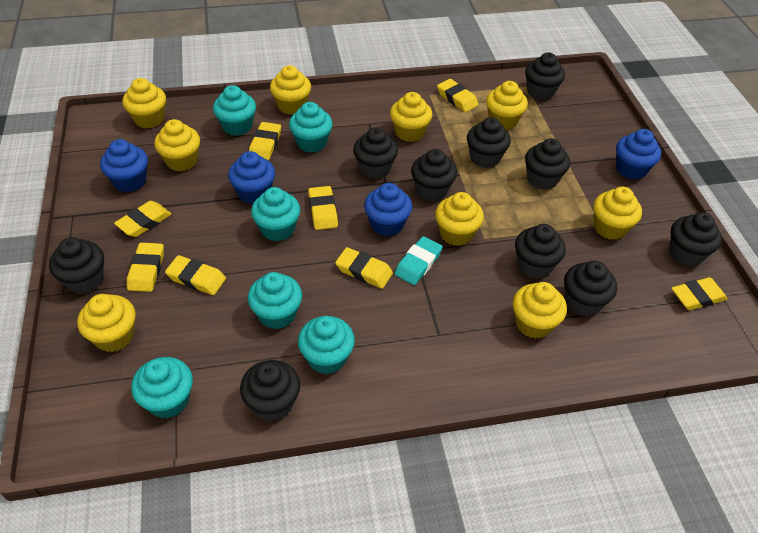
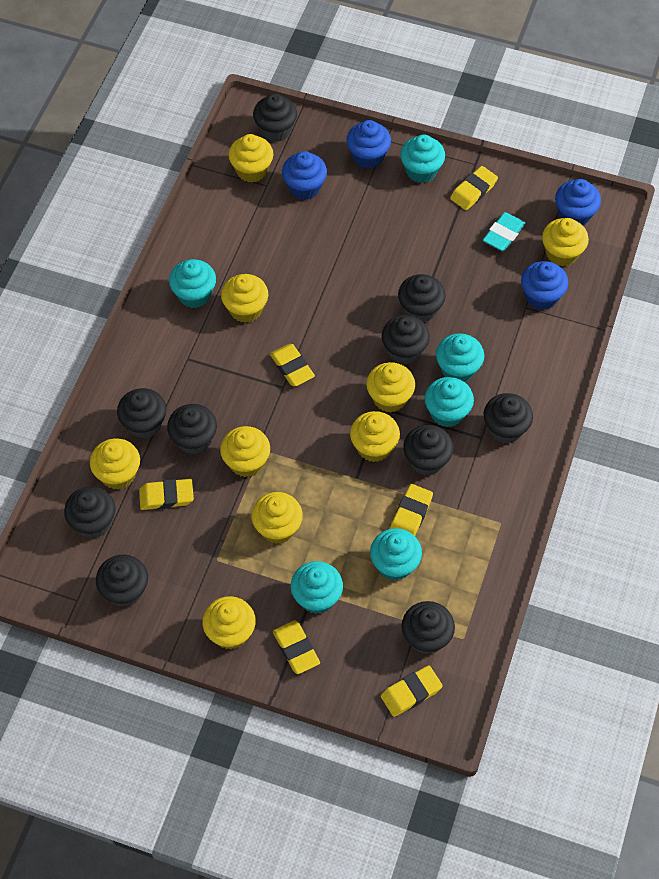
yellow eraser: 8 -> 6

